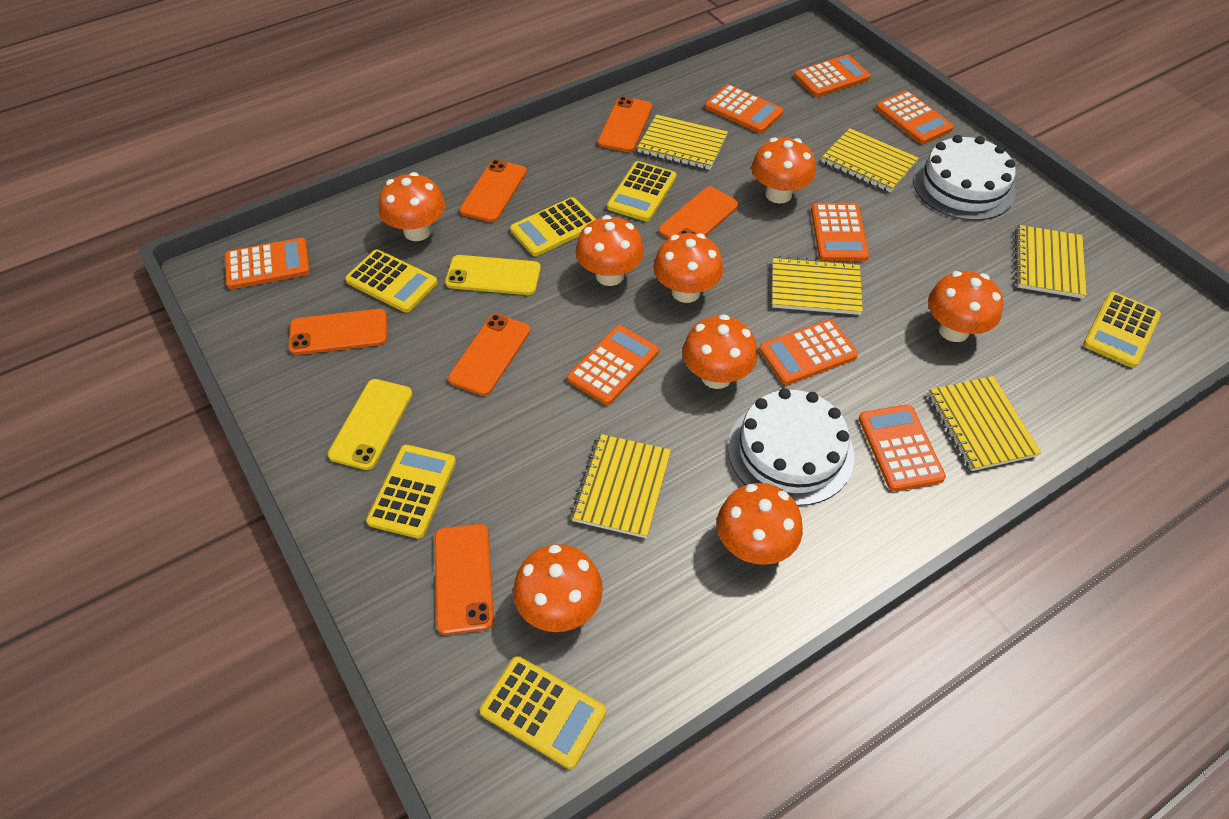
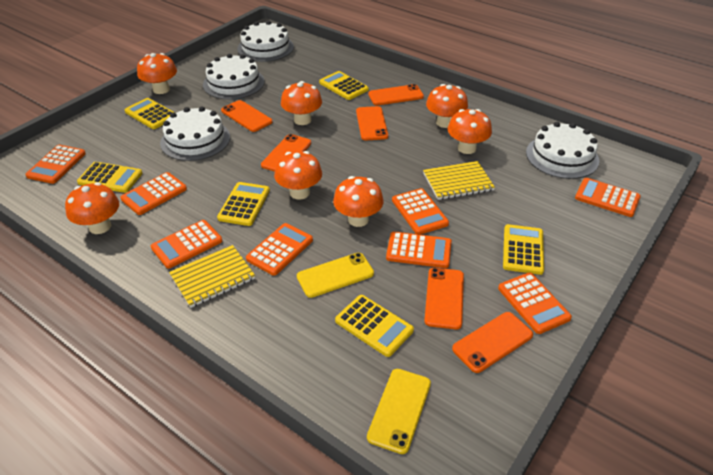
orange mushroom: 8 -> 7
white cake: 2 -> 4
yellow notebook: 6 -> 2

